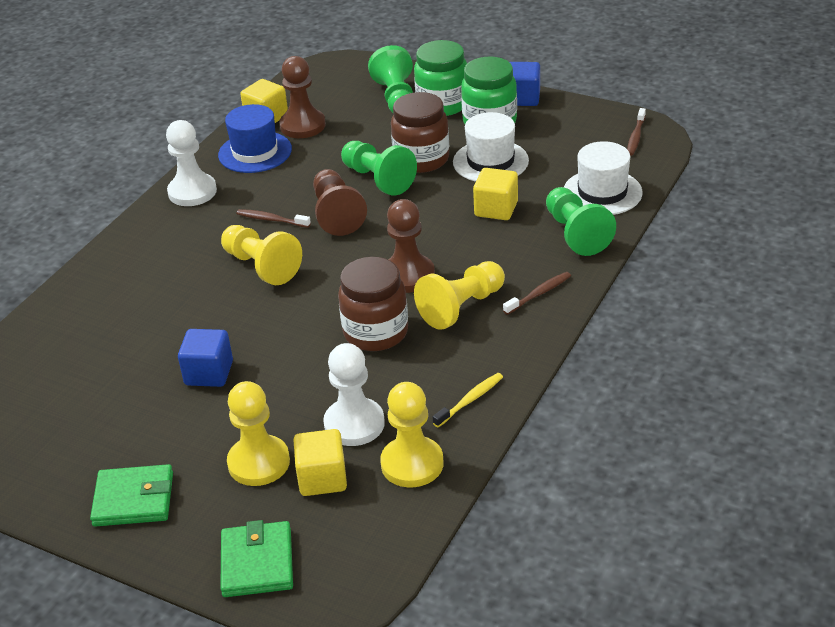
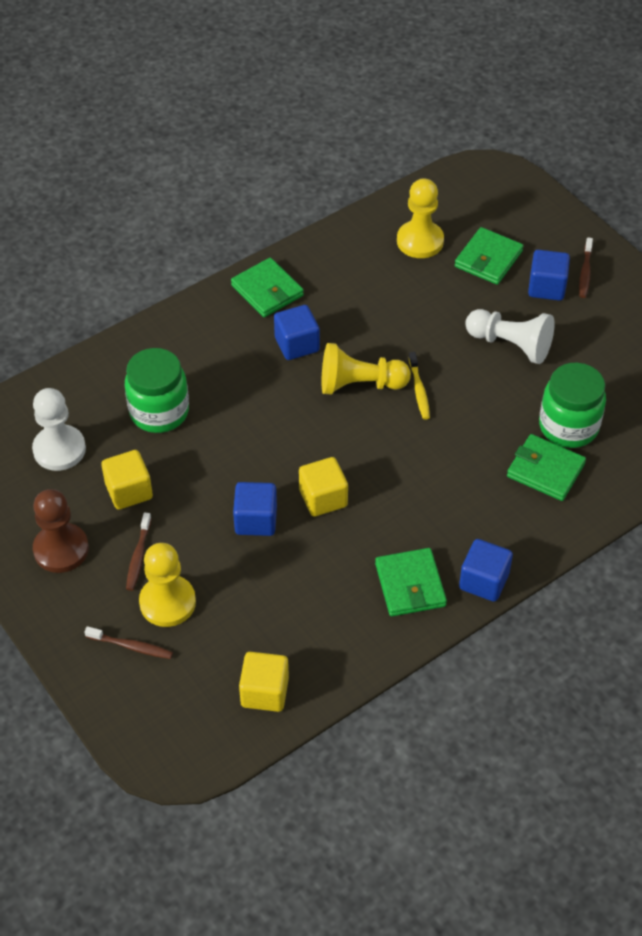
blue cube: 2 -> 4
blue hat: 1 -> 0
brown jar: 2 -> 0
brown pawn: 3 -> 1
green pawn: 3 -> 0
green wallet: 2 -> 4
white hat: 2 -> 0
yellow pawn: 4 -> 3

